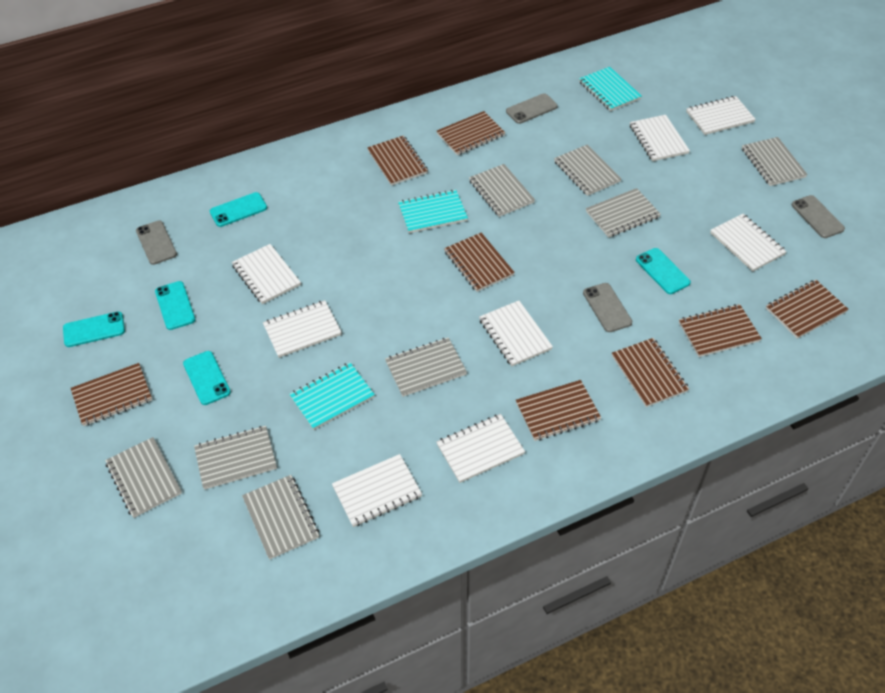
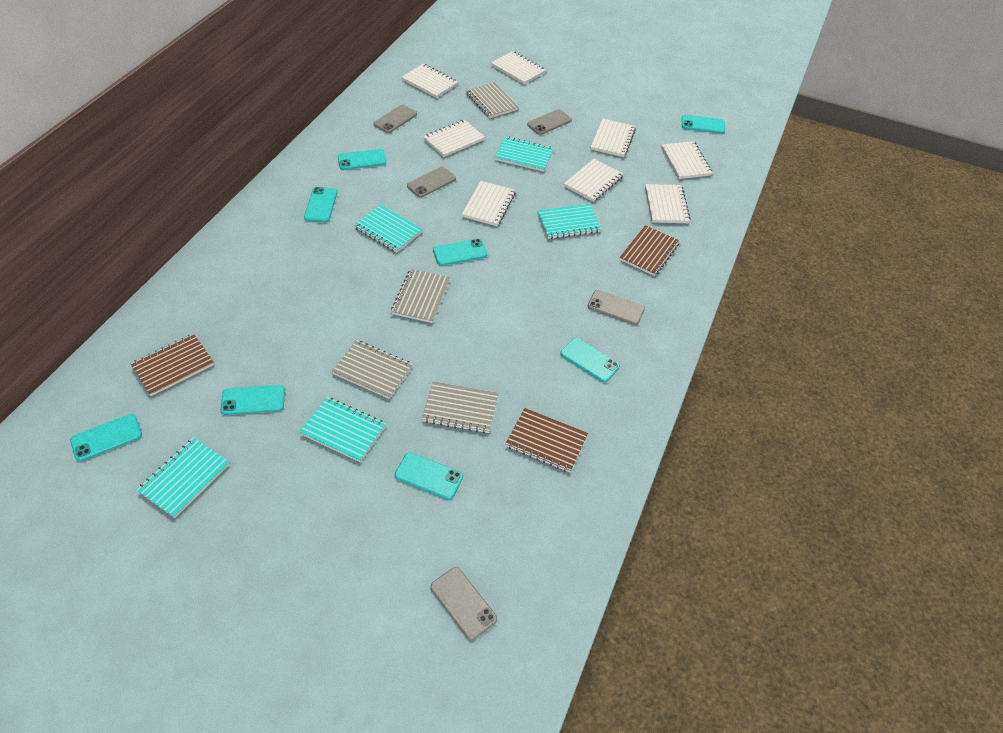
brown notebook: 8 -> 3
grey notebook: 8 -> 4
grey phone: 4 -> 5
turquoise notebook: 3 -> 5
turquoise phone: 5 -> 8

